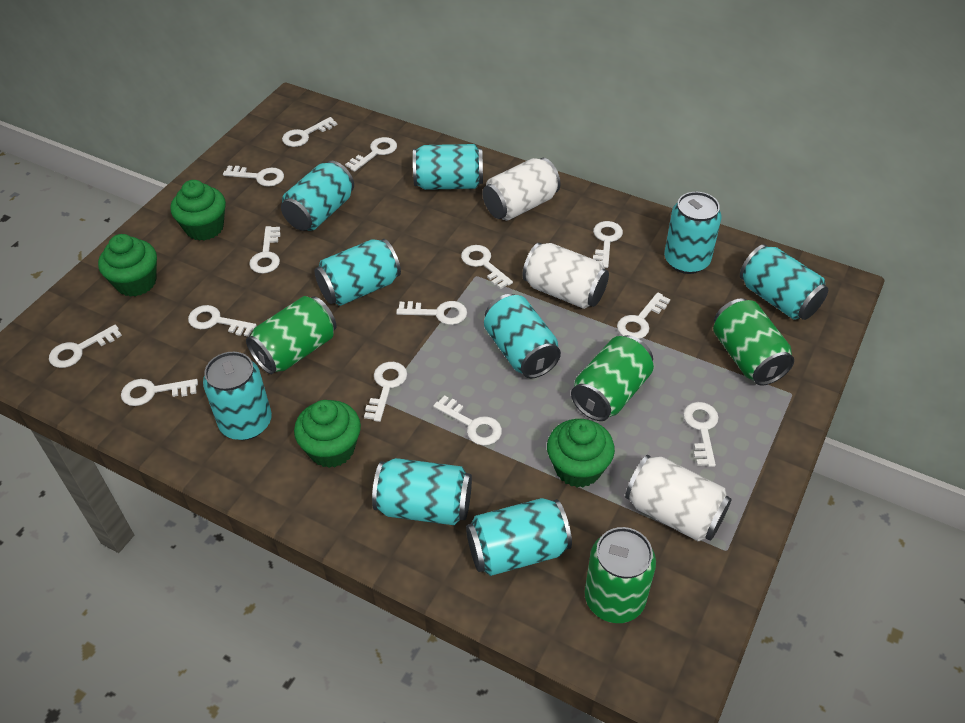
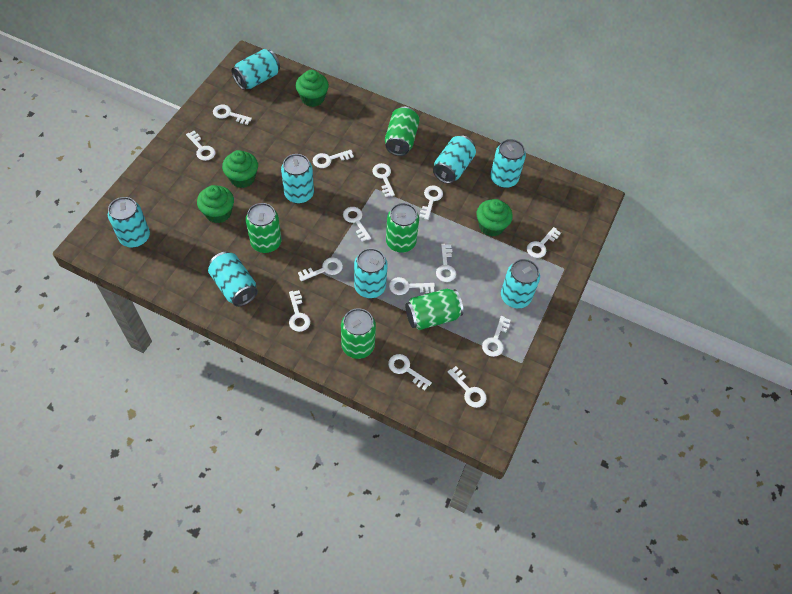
green can: 4 -> 5
turquoise can: 9 -> 8
white can: 3 -> 0

